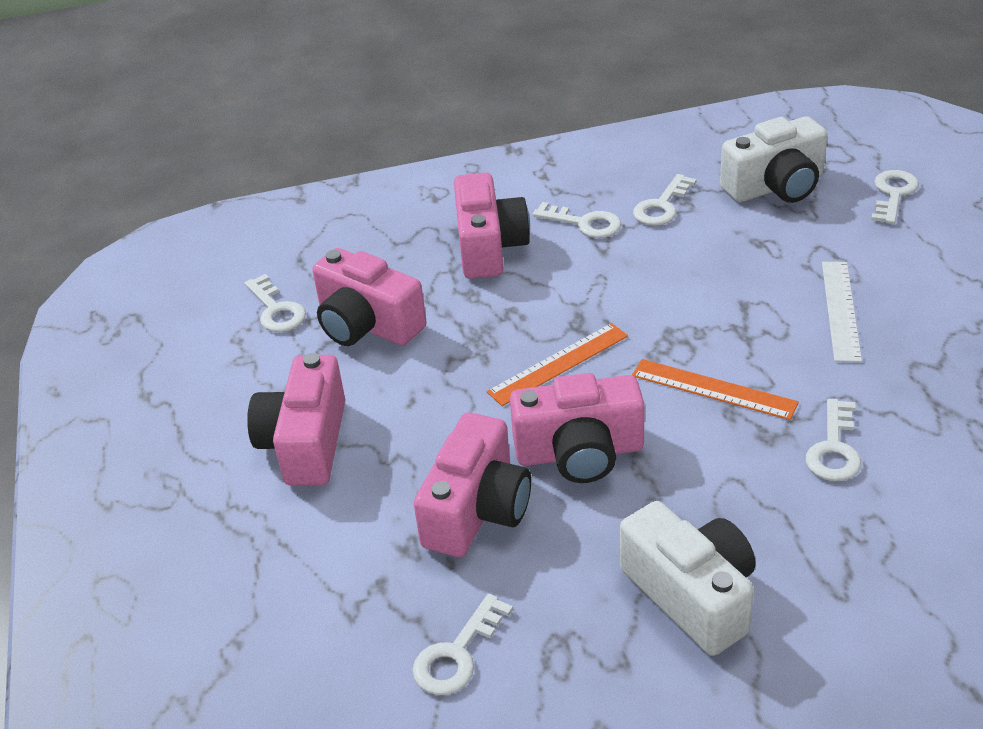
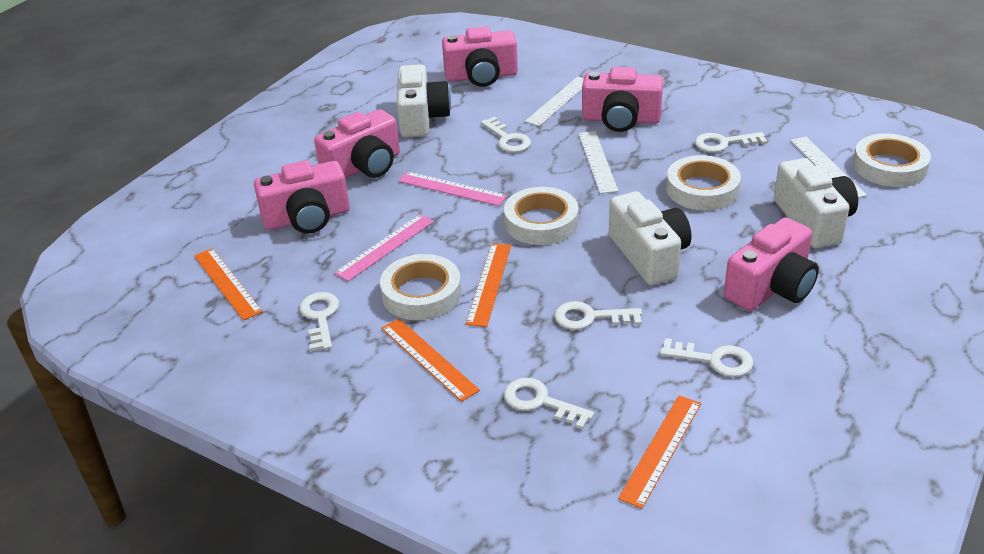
orange ruler: 2 -> 4
pink ruler: 0 -> 2
white camera: 2 -> 3
white ruler: 1 -> 3
white tape: 0 -> 4

